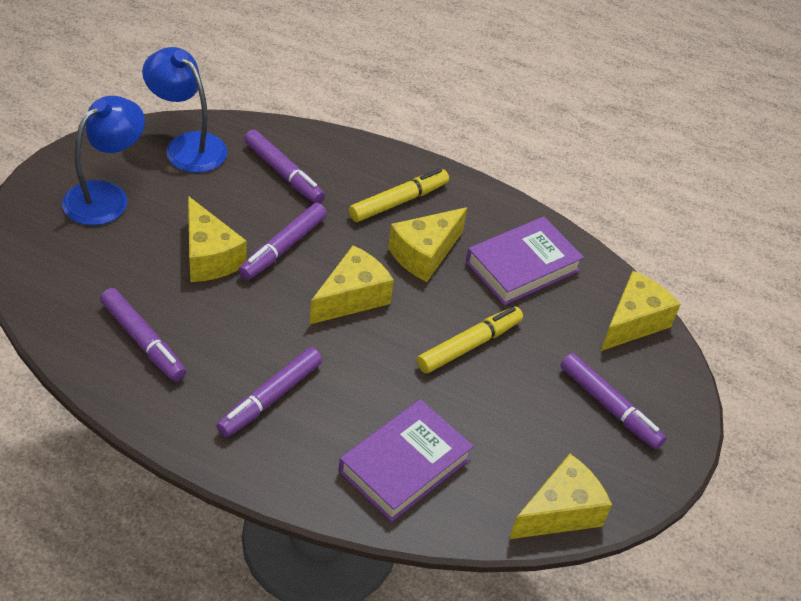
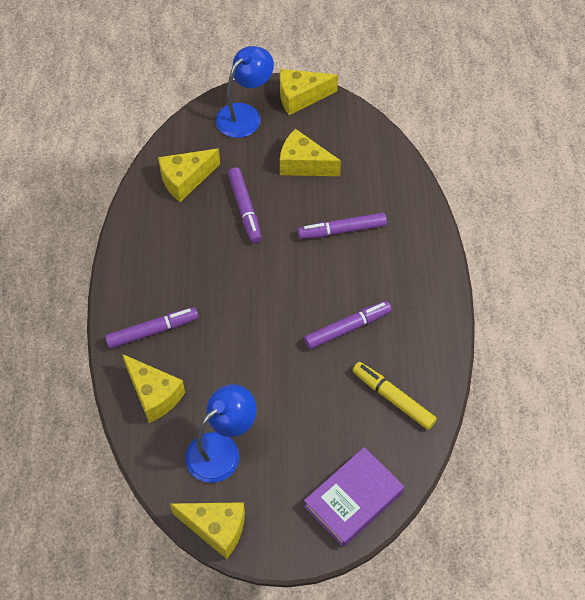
purple book: 2 -> 1
purple marker: 5 -> 4
yellow marker: 2 -> 1

